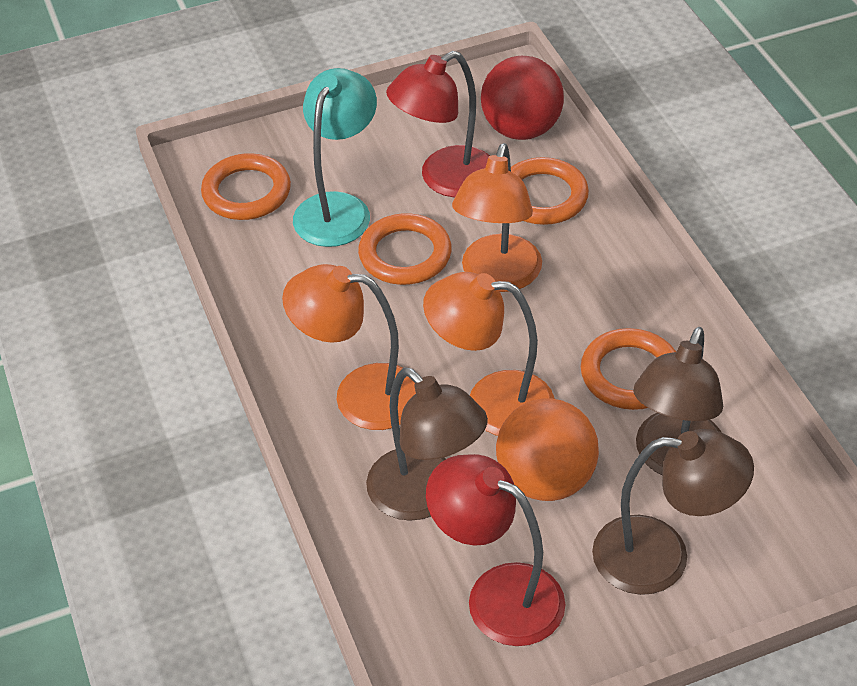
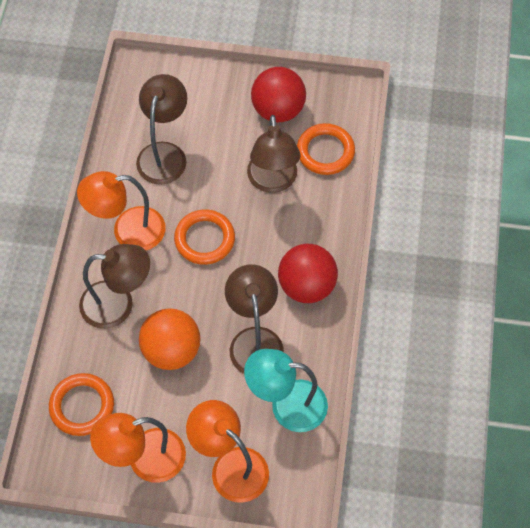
brown lamp: 3 -> 4
orange ring: 4 -> 3
red ball: 1 -> 2
red lamp: 2 -> 0

